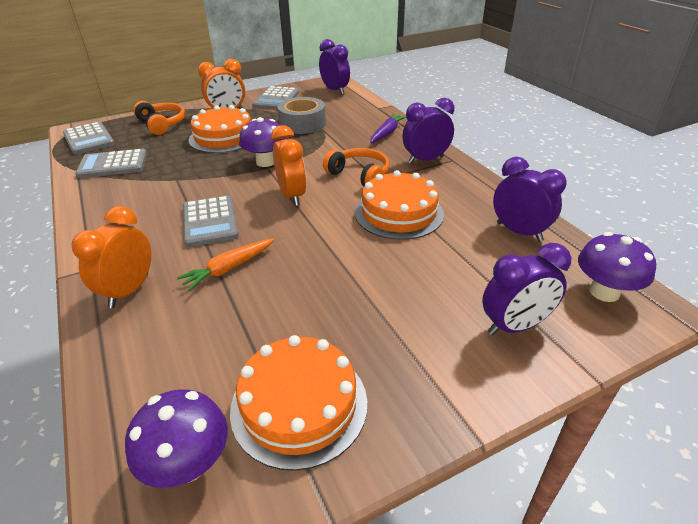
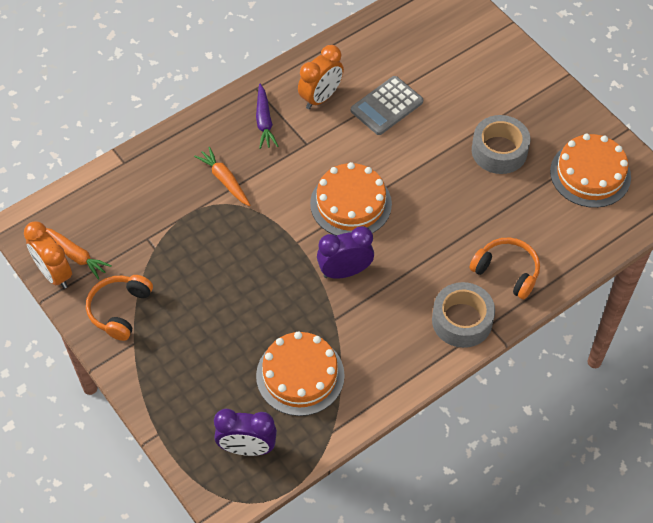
grey calculator: 4 -> 1
grey tape: 1 -> 2
orange carrot: 1 -> 2
orange clock: 3 -> 2
purple clock: 4 -> 2
purple mushroom: 3 -> 0

